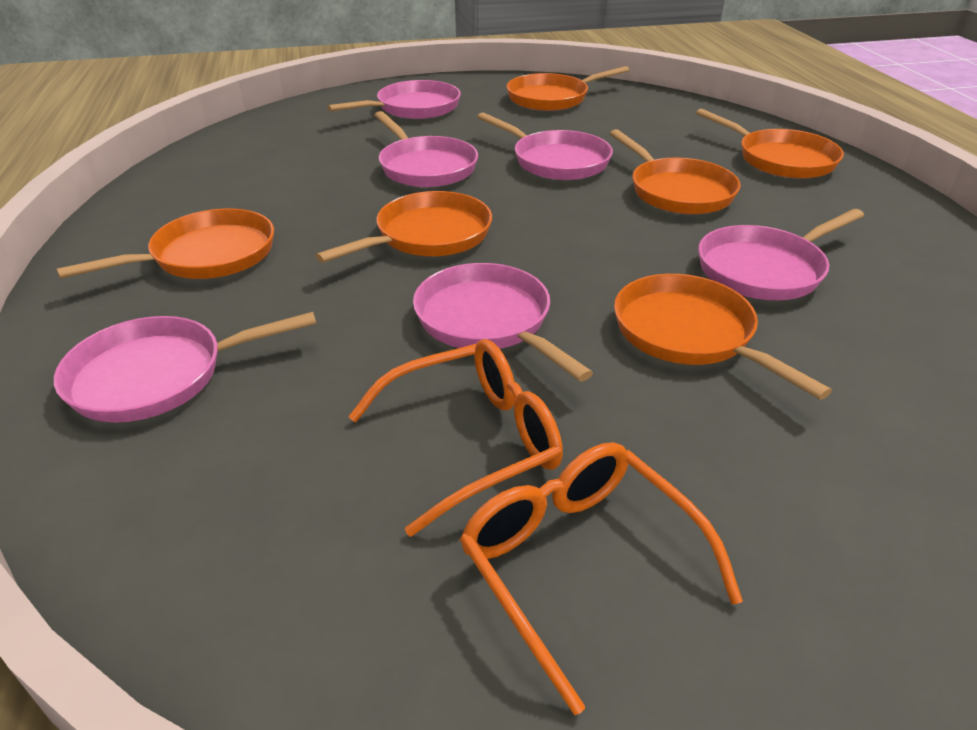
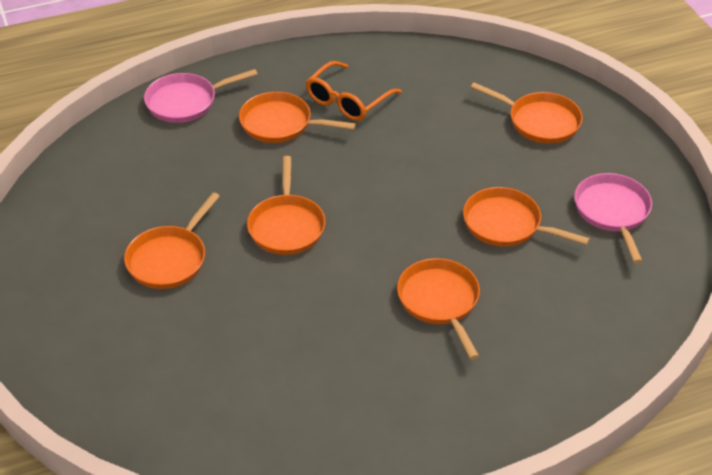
orange glasses: 2 -> 1
pink pan: 6 -> 2

